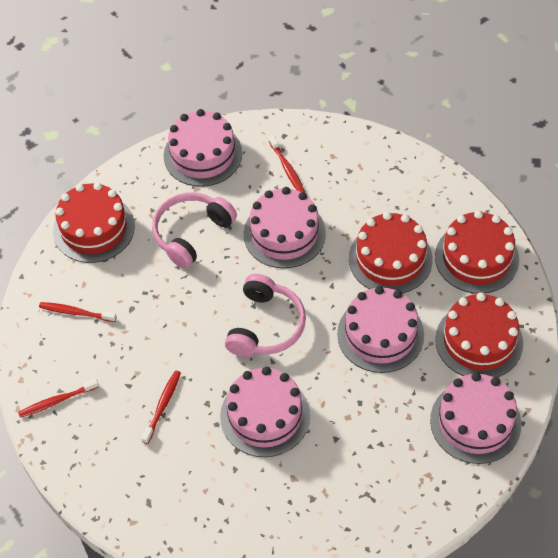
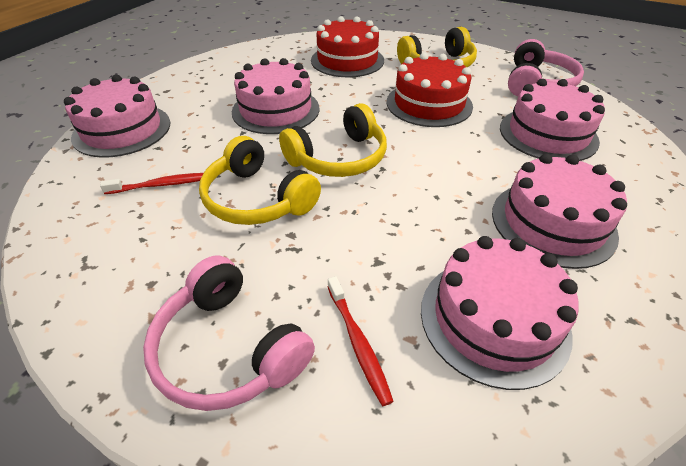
red cake: 4 -> 2
red toothbrush: 4 -> 2
yellow headphones: 0 -> 3

